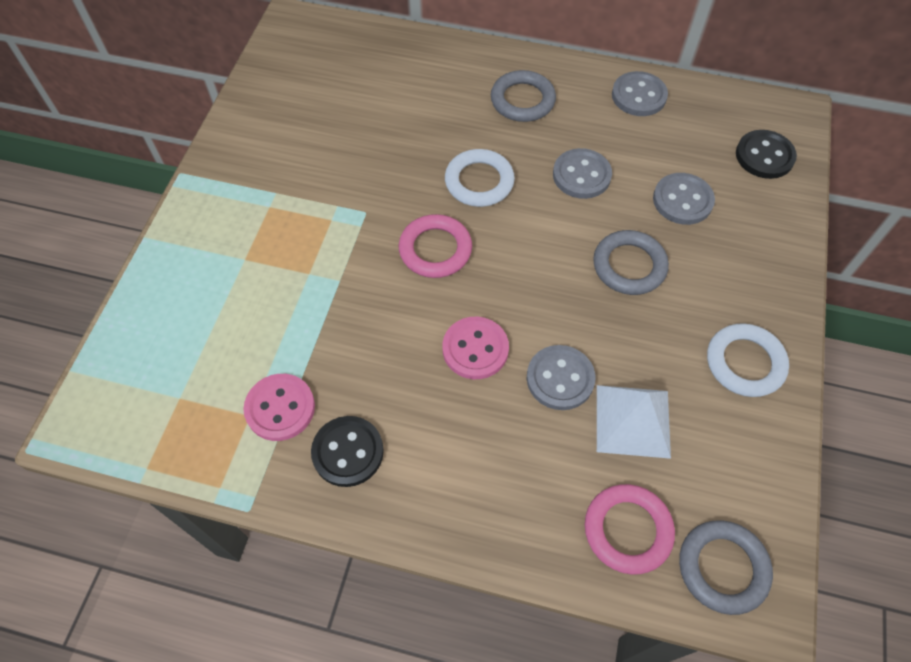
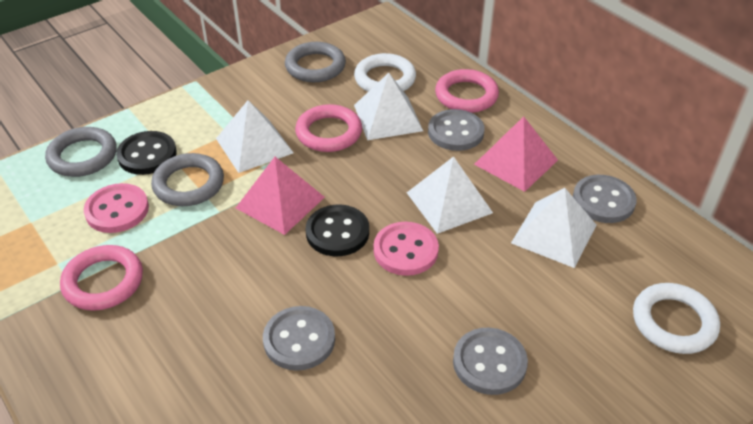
pink pyramid: 0 -> 2
pink ring: 2 -> 3
white pyramid: 1 -> 4

